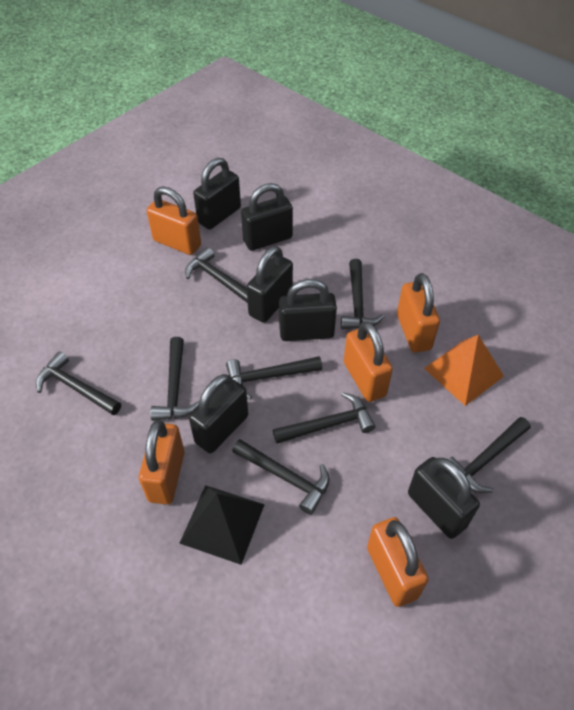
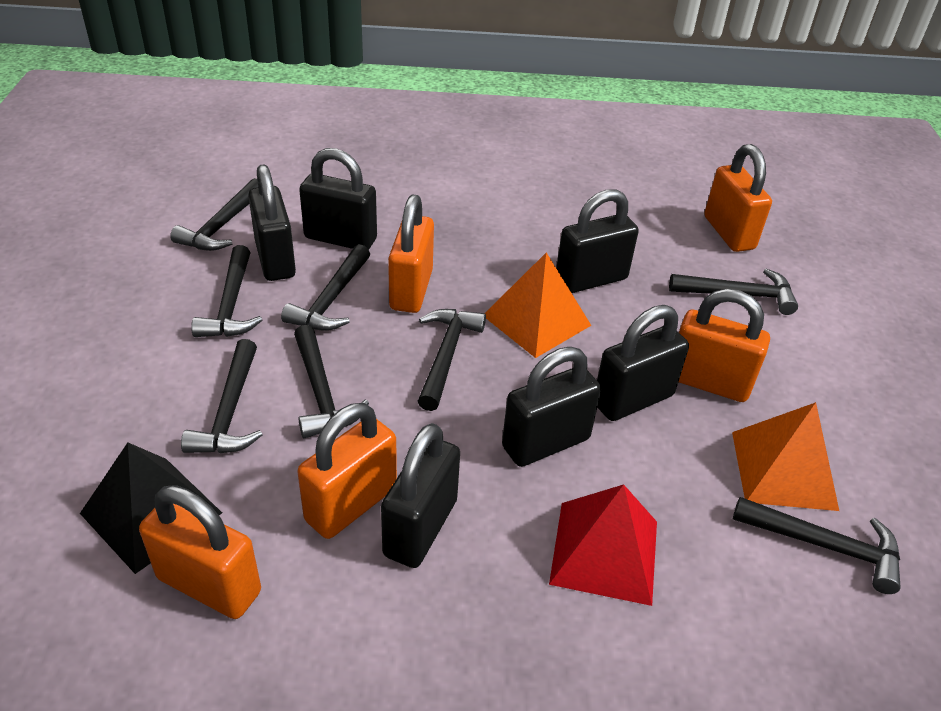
orange pyramid: 1 -> 2
red pyramid: 0 -> 1

